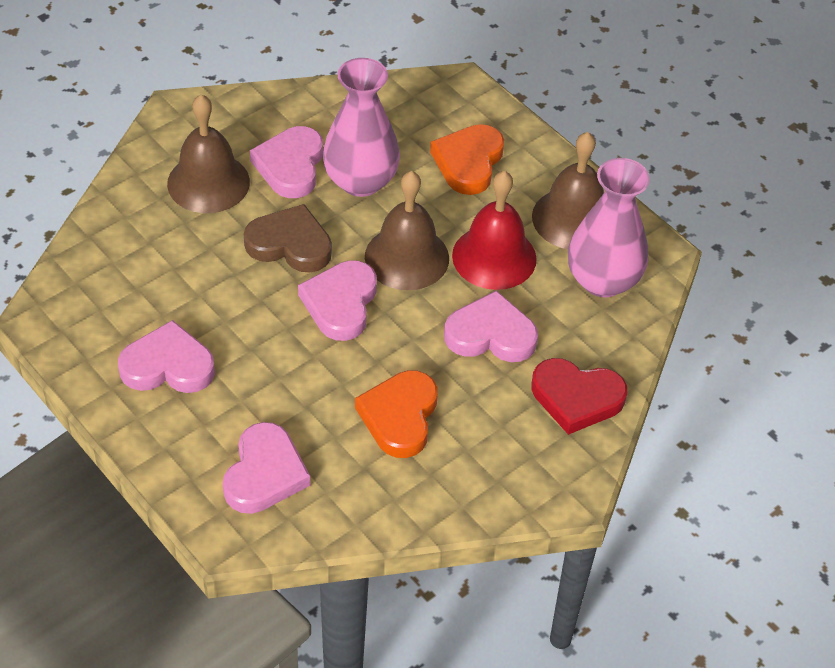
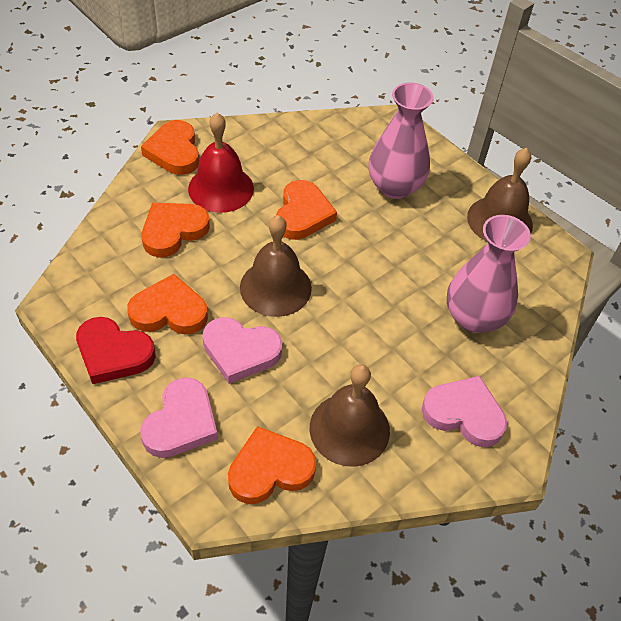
brown heart: 1 -> 0
orange heart: 2 -> 5
pink heart: 5 -> 3

